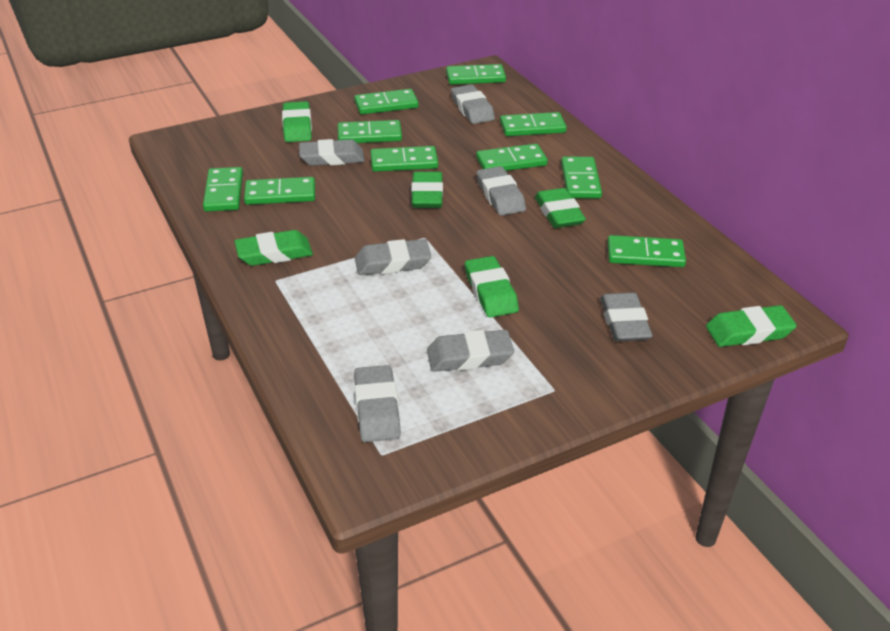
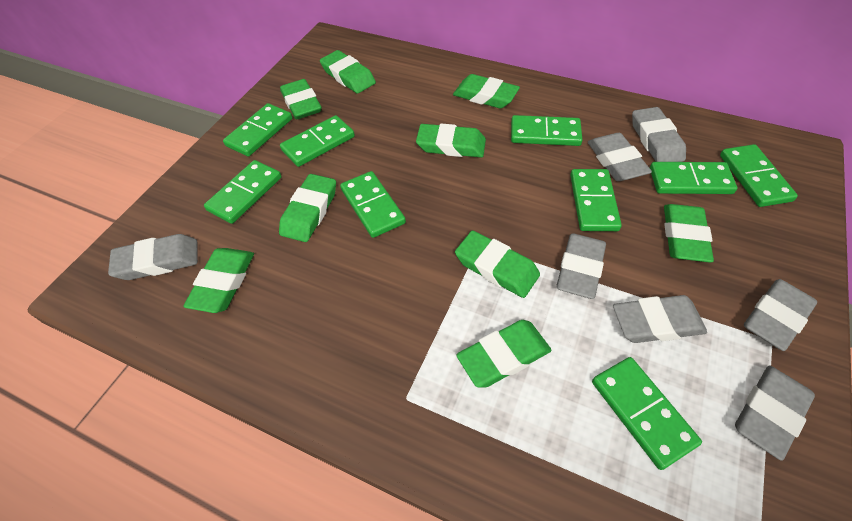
green domino: 10 -> 9
green eraser: 6 -> 9

